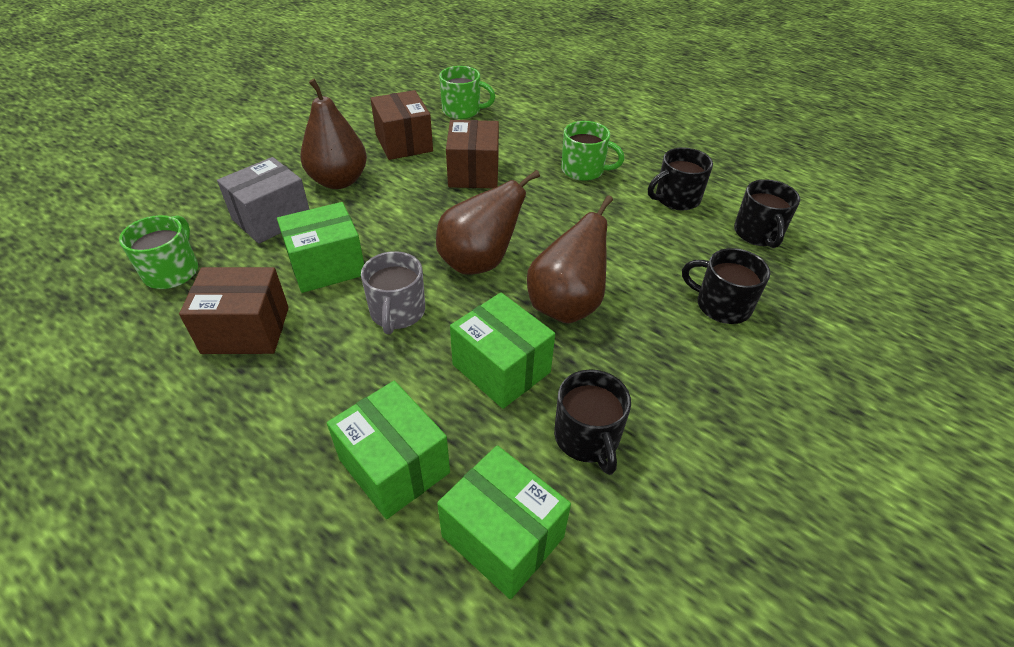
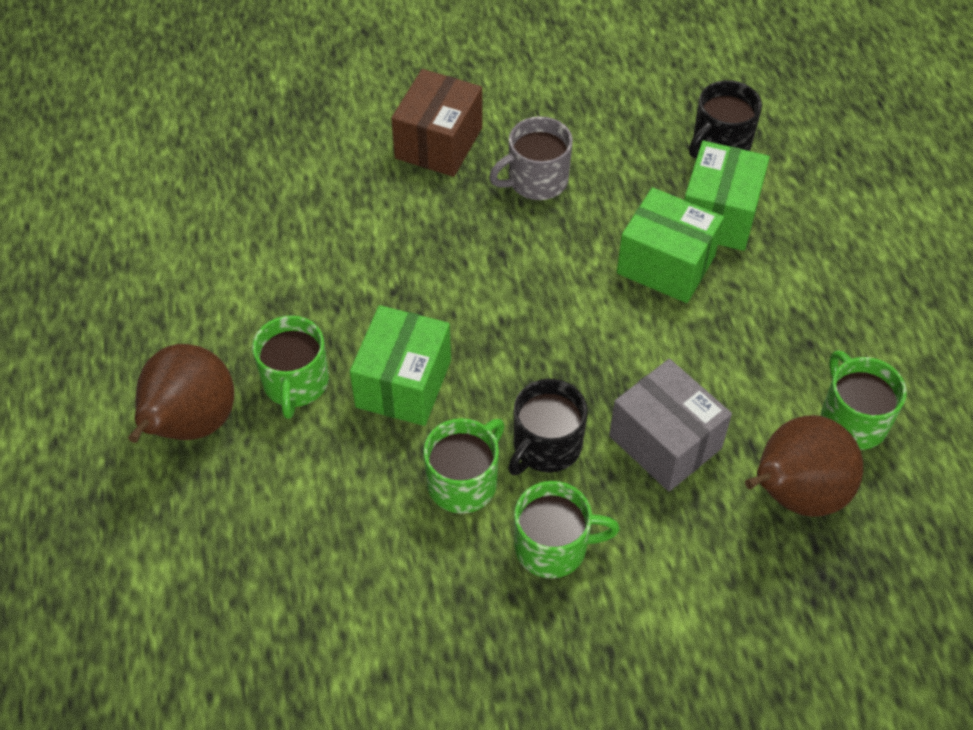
black mug: 4 -> 2
brown box: 3 -> 1
brown pear: 3 -> 2
green box: 4 -> 3
green mug: 3 -> 4

